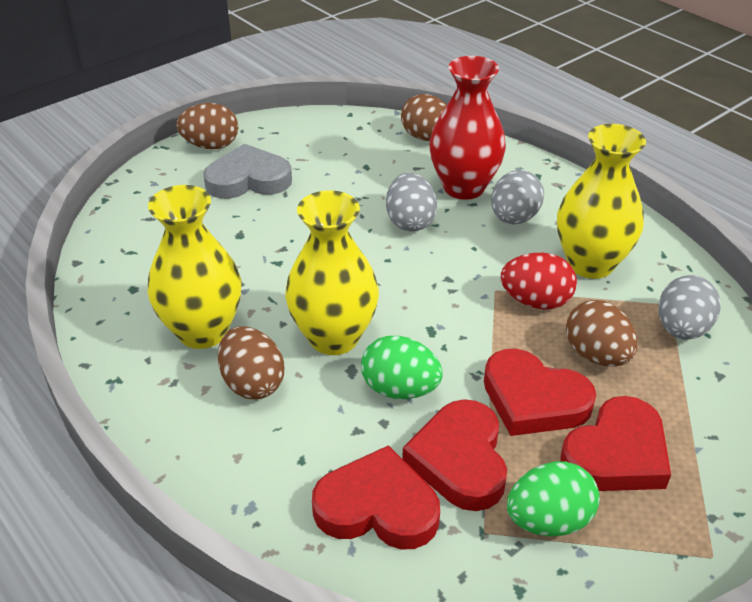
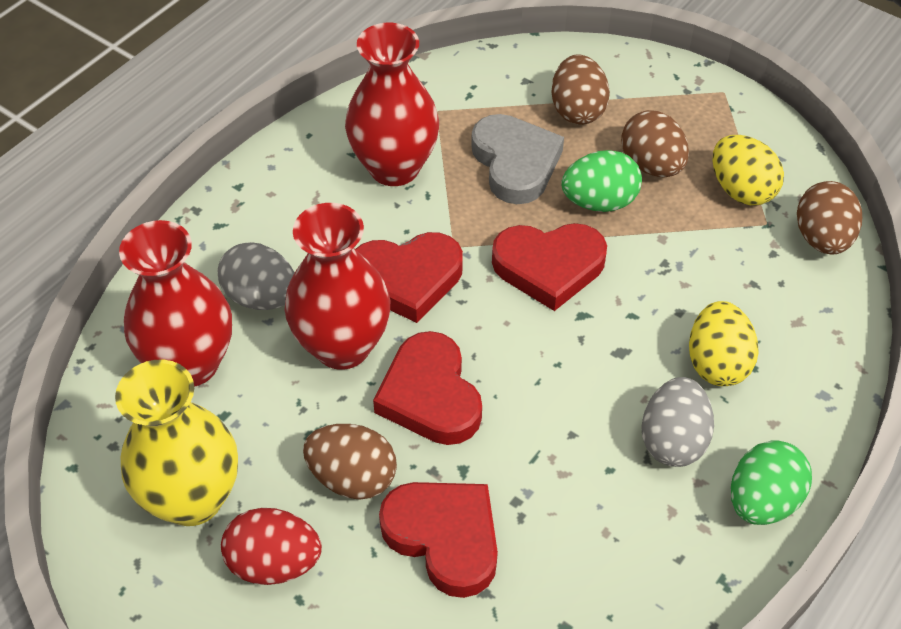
grey egg: 3 -> 2
red vase: 1 -> 3
yellow egg: 0 -> 2
yellow vase: 3 -> 1

